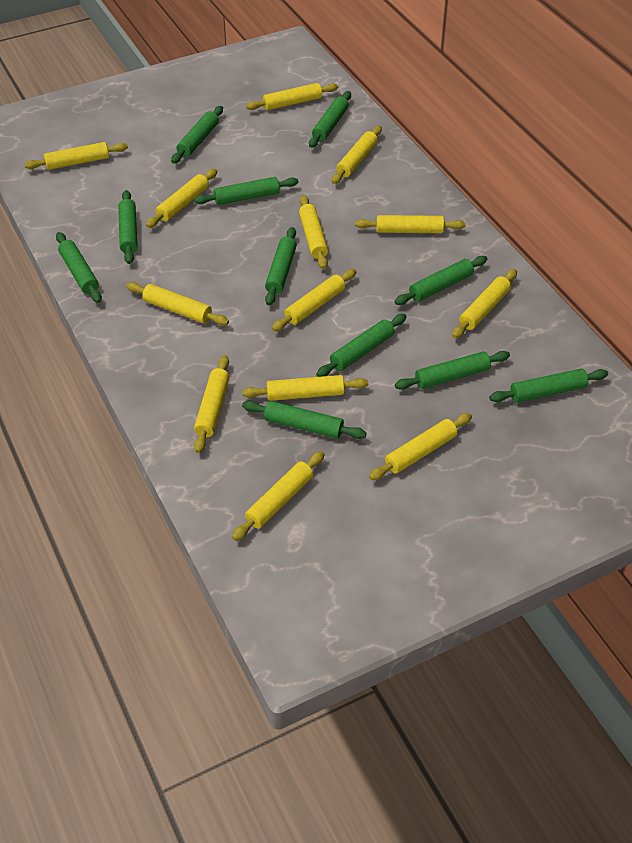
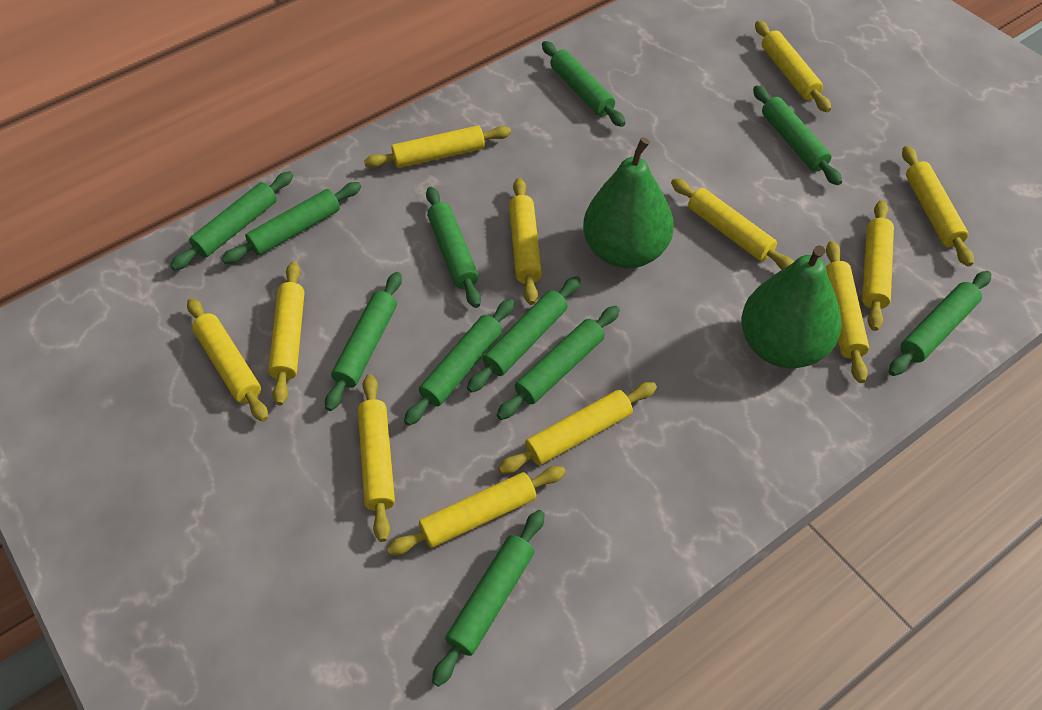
green pear: 0 -> 2
yellow rolling pin: 13 -> 12

